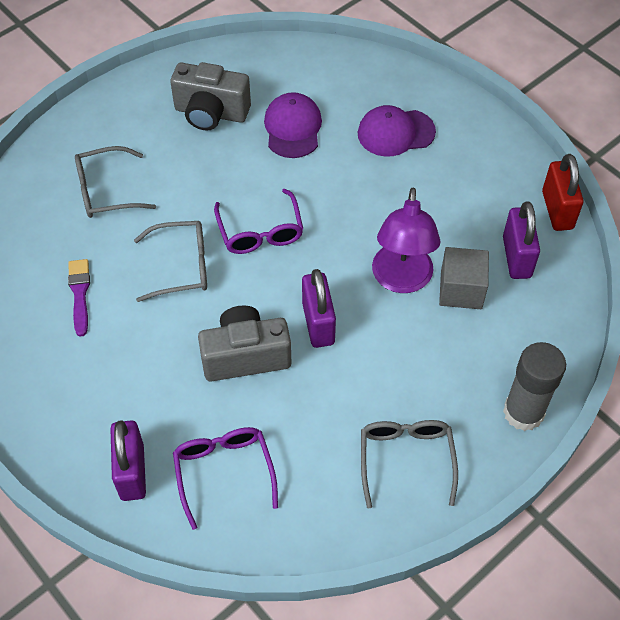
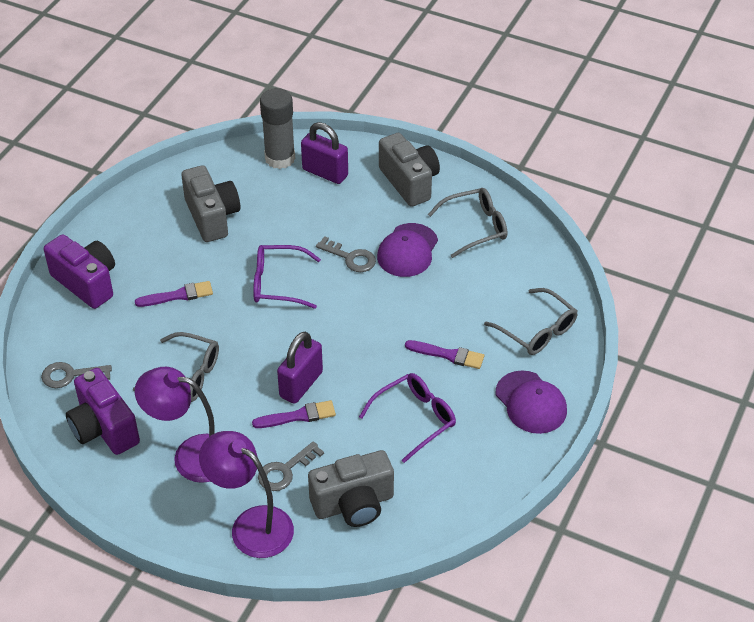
grey camera: 2 -> 3
grey cube: 1 -> 0
grey key: 0 -> 3
purple brush: 1 -> 3
purple camera: 0 -> 2
purple lamp: 1 -> 2
purple padlock: 3 -> 2
red padlock: 1 -> 0

